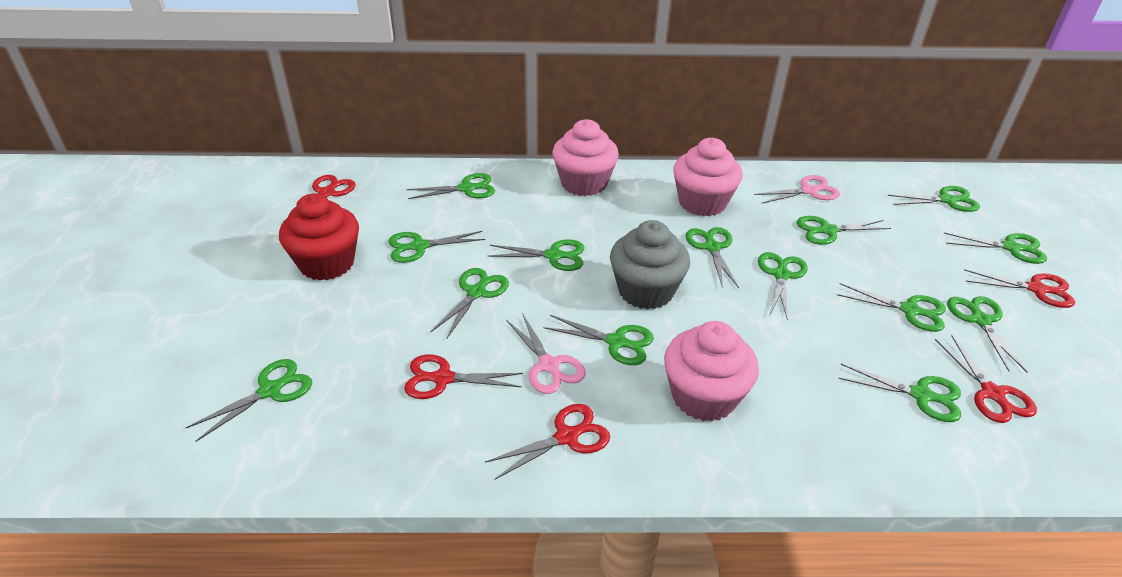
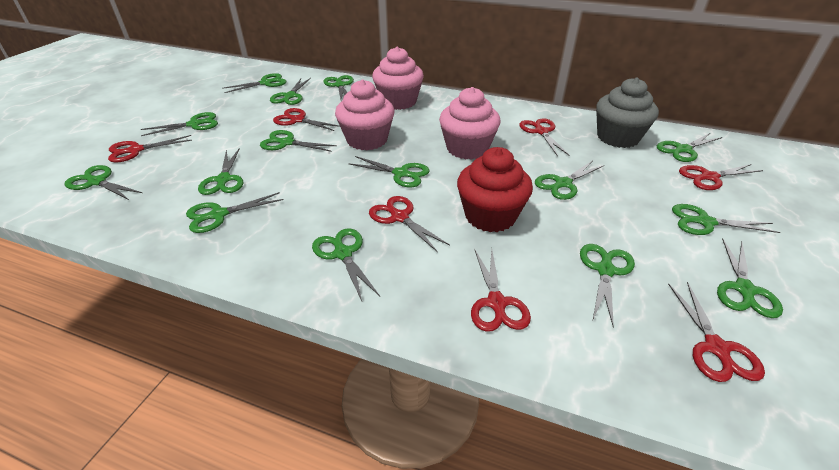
green scissors: 14 -> 15
pink scissors: 2 -> 0
red scissors: 5 -> 7

